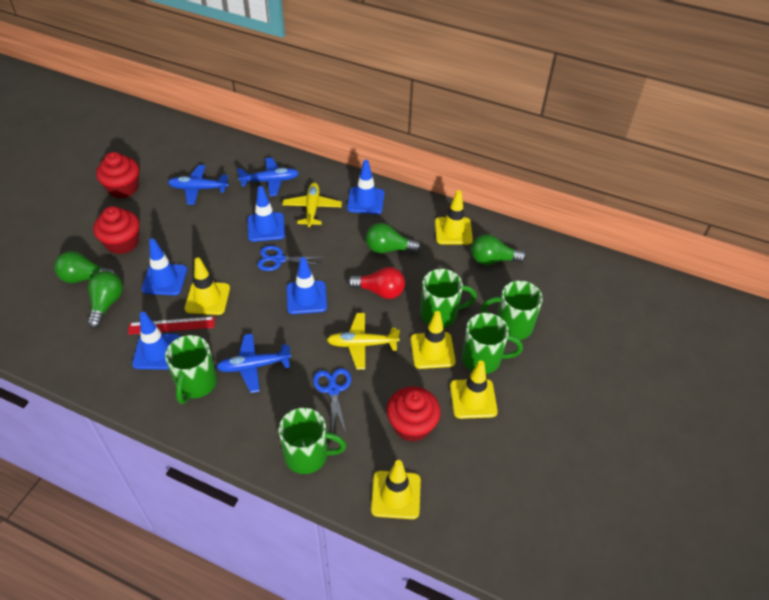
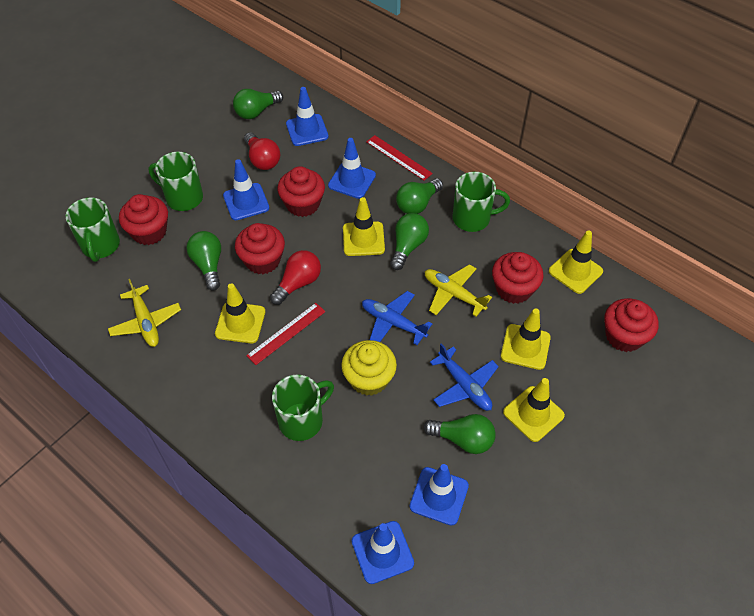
blue plane: 3 -> 2
blue scissors: 2 -> 0
green light bulb: 4 -> 5
green mug: 5 -> 4
red cupcake: 3 -> 5
red light bulb: 1 -> 2
red ruler: 1 -> 2
yellow cupcake: 0 -> 1

